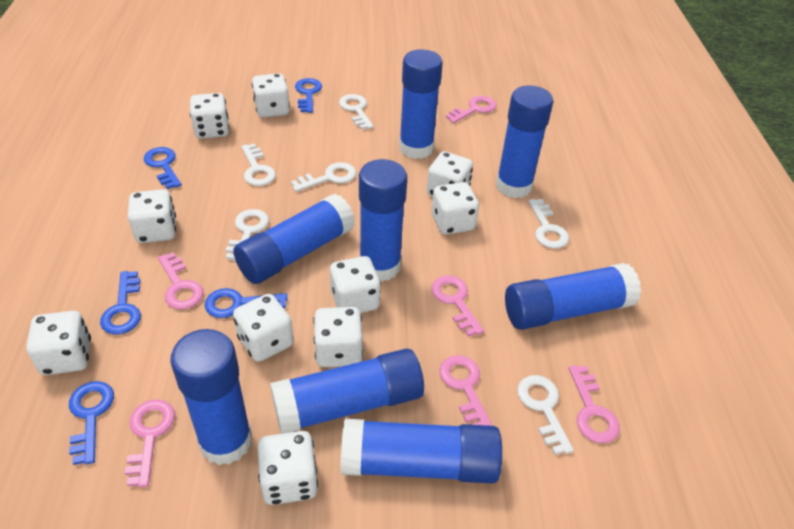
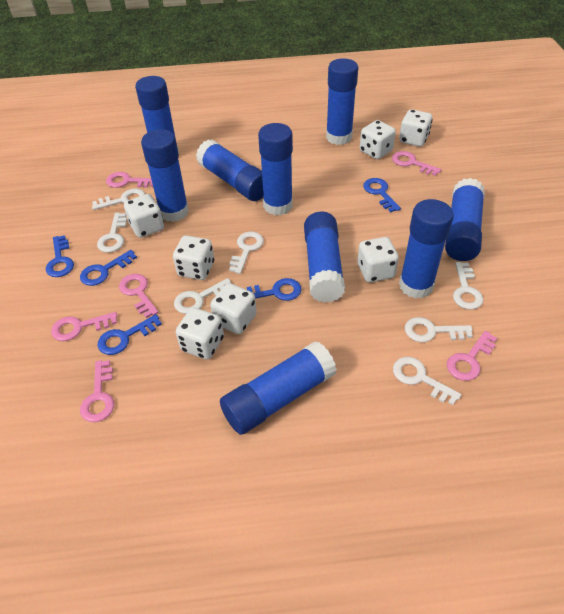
blue glue stick: 8 -> 9
white dice: 10 -> 7
white key: 6 -> 7

